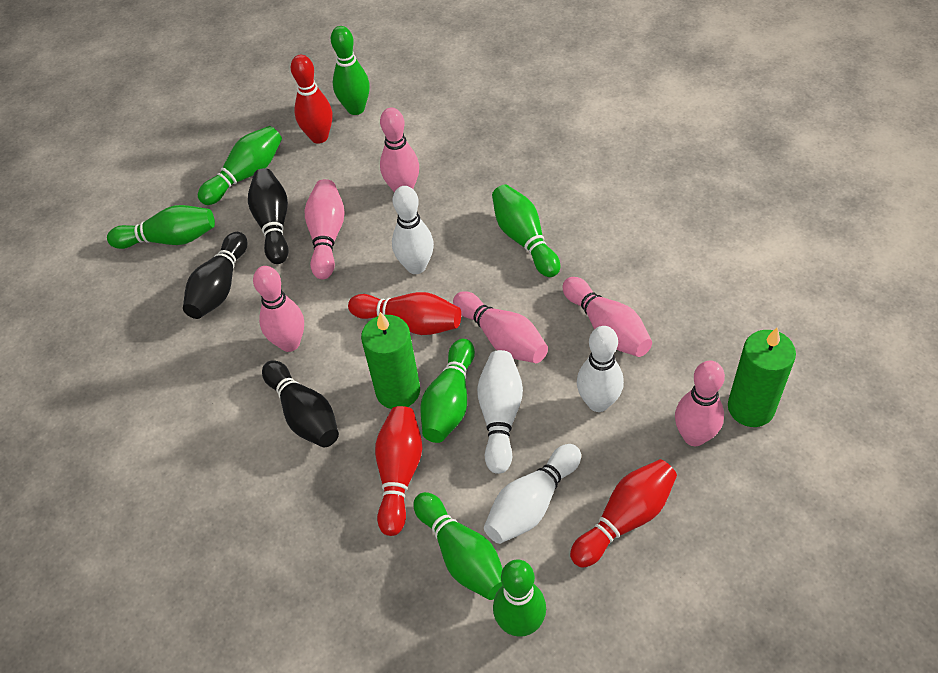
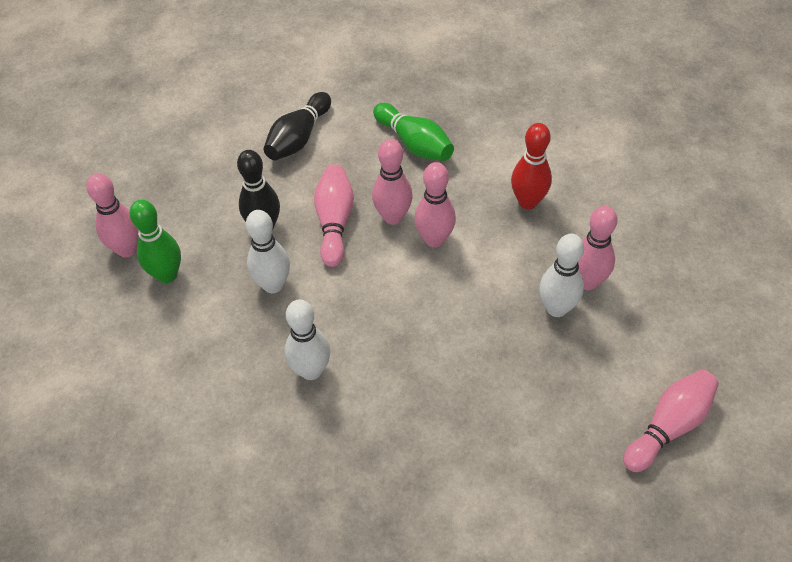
black bowling pin: 3 -> 2
green bowling pin: 7 -> 2
green candle: 2 -> 0
red bowling pin: 4 -> 1
white bowling pin: 4 -> 3

